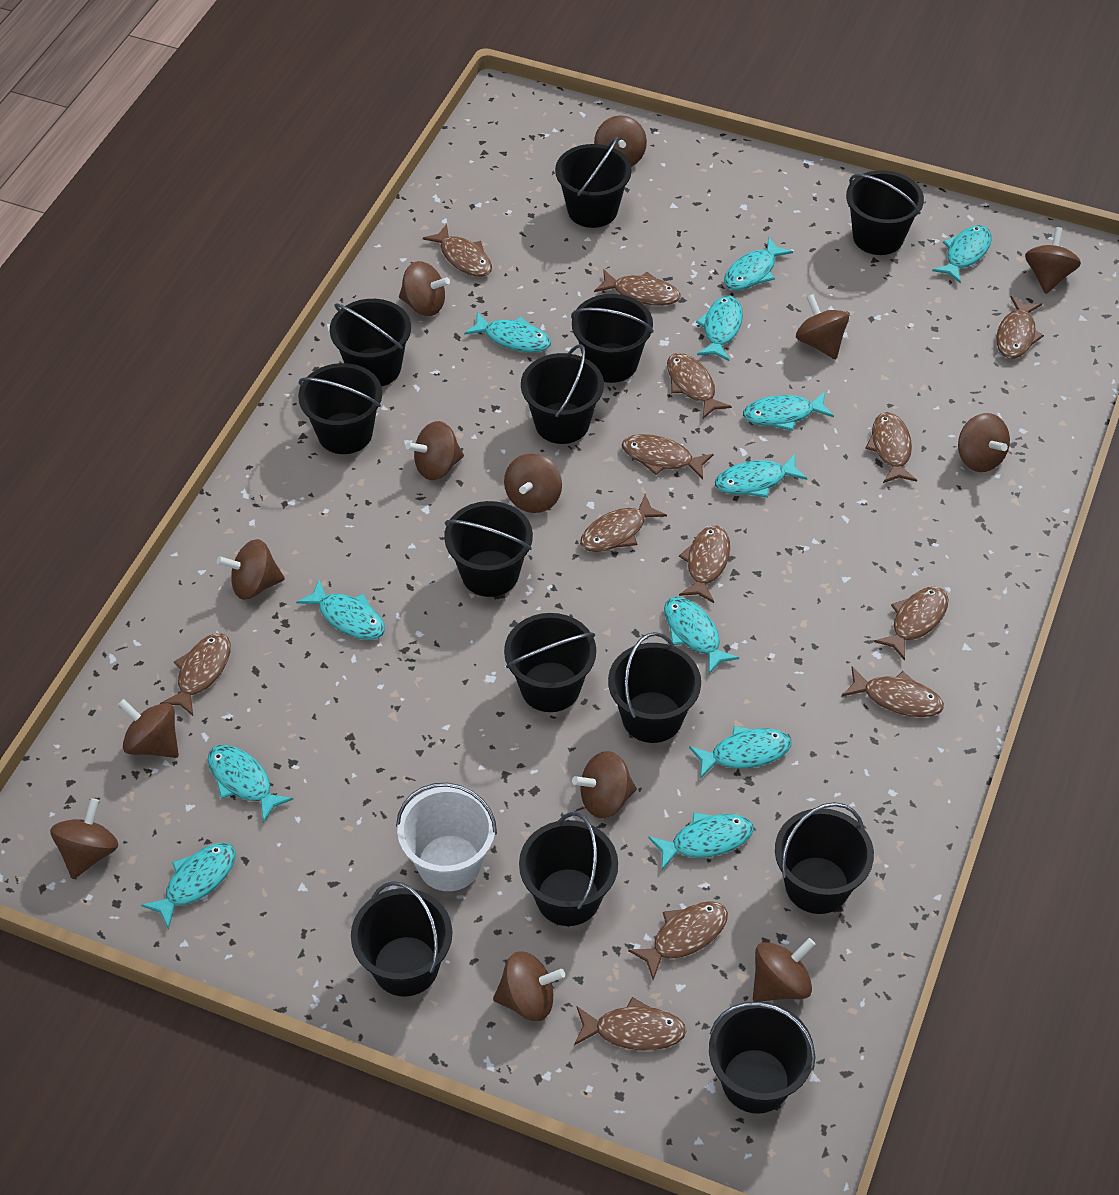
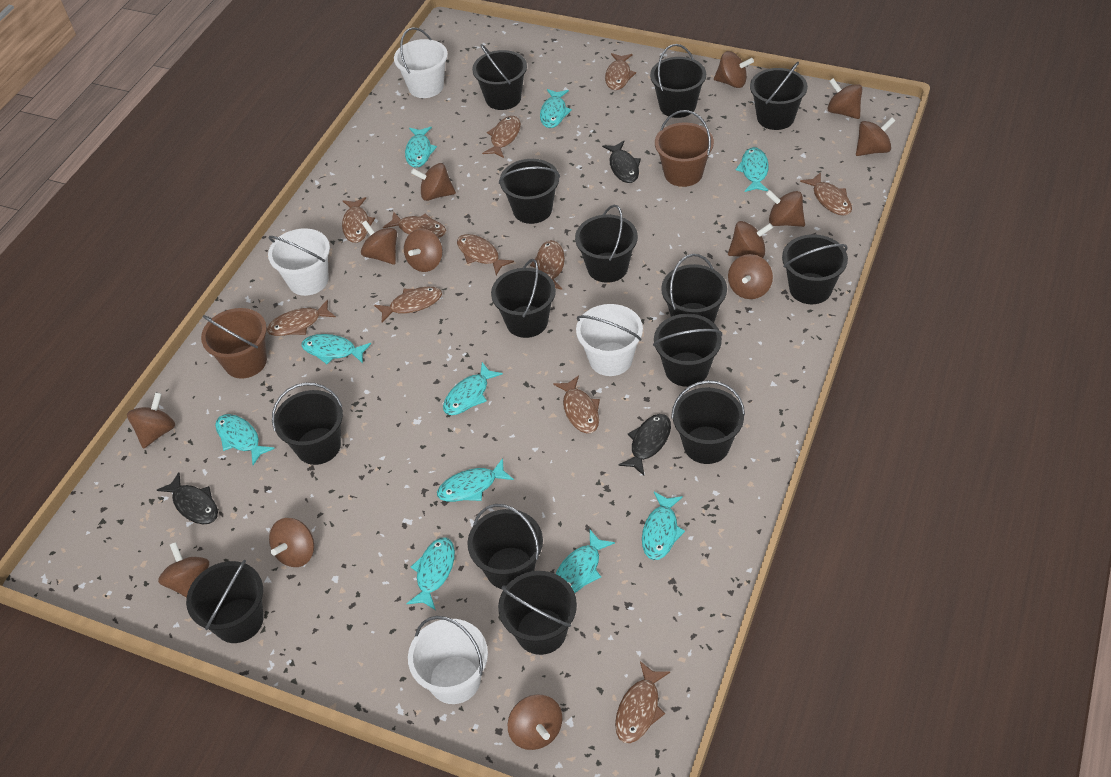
black bucket: 13 -> 14
black fish: 0 -> 3
brown bucket: 0 -> 2
brown fish: 13 -> 11
turquoise fish: 12 -> 10
white bucket: 1 -> 4

